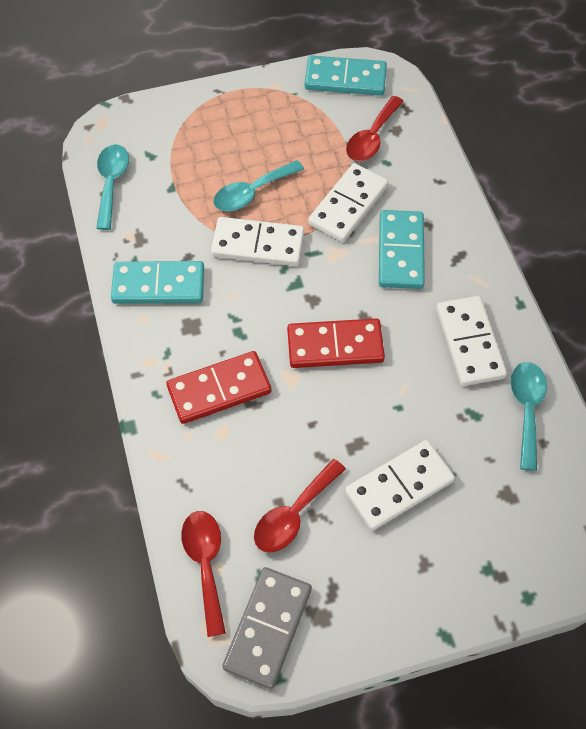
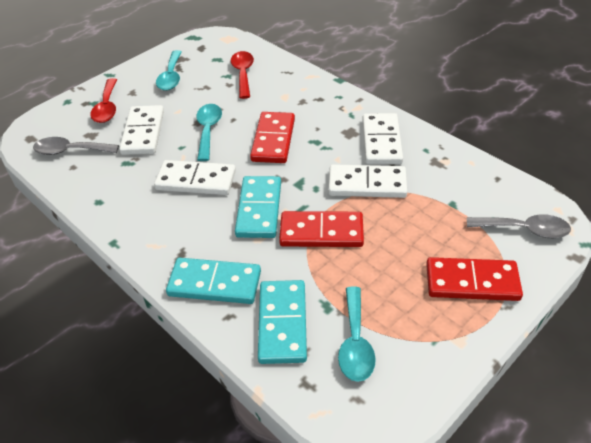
grey domino: 1 -> 0
grey spoon: 0 -> 2
red domino: 2 -> 3
red spoon: 3 -> 2

